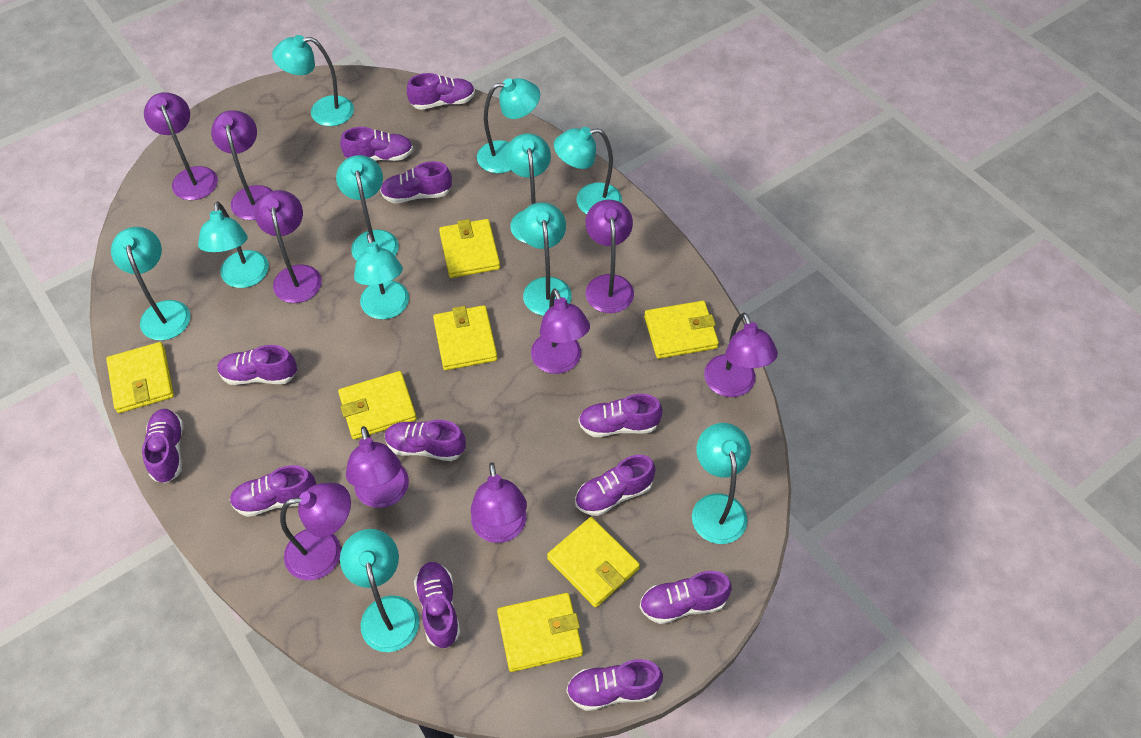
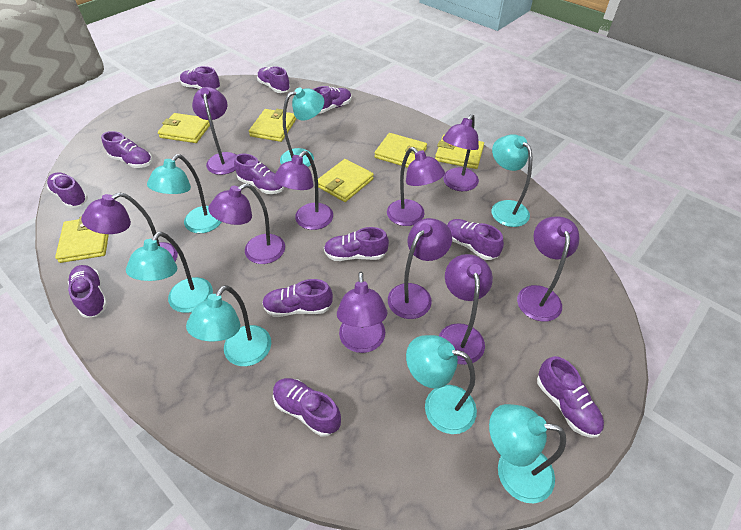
purple lamp: 9 -> 10
turquoise lamp: 11 -> 7
yellow wallet: 7 -> 6

